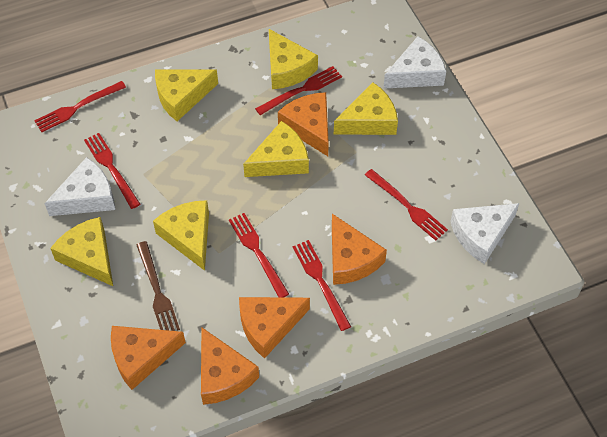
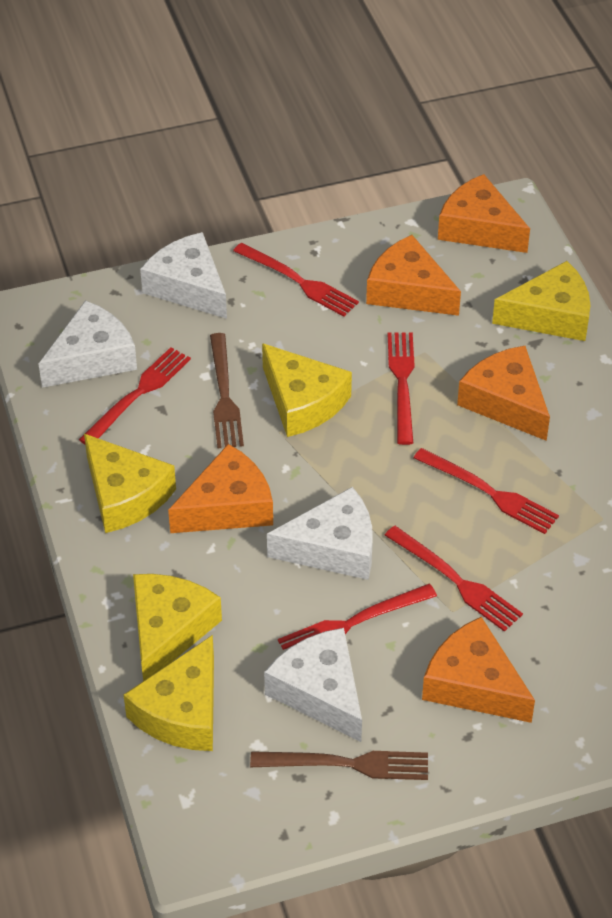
brown fork: 1 -> 2
white cheese: 3 -> 4
yellow cheese: 6 -> 5

